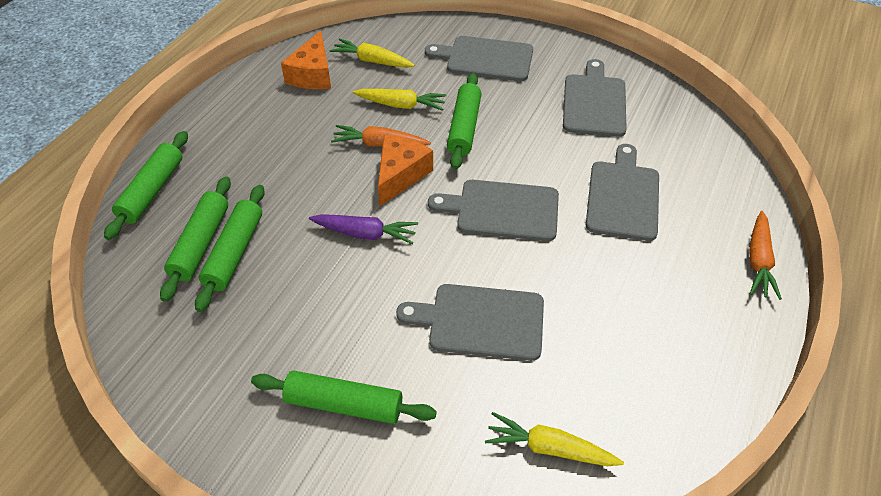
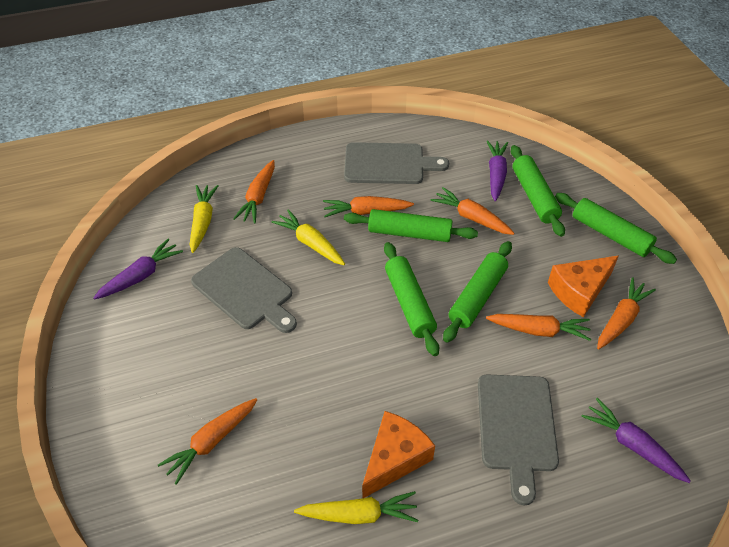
grey cutting board: 5 -> 3
orange carrot: 2 -> 6
purple carrot: 1 -> 3

